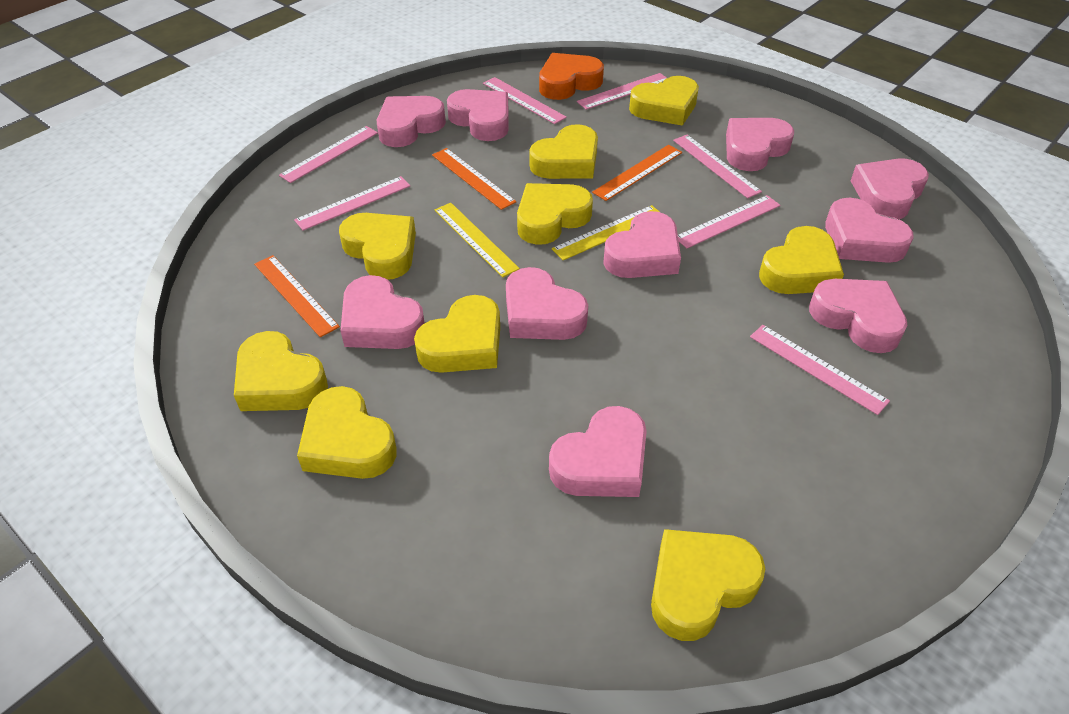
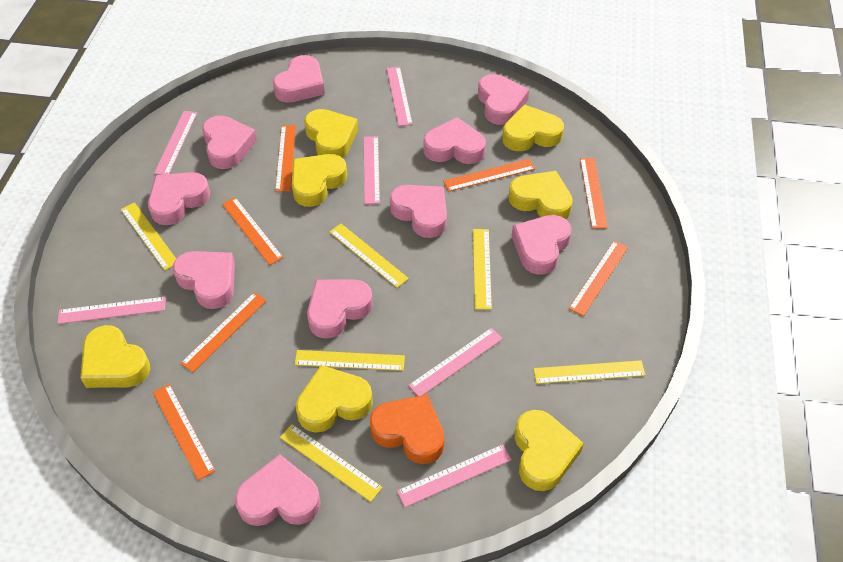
orange ruler: 3 -> 7
pink ruler: 7 -> 6
yellow heart: 9 -> 7
yellow ruler: 2 -> 6

